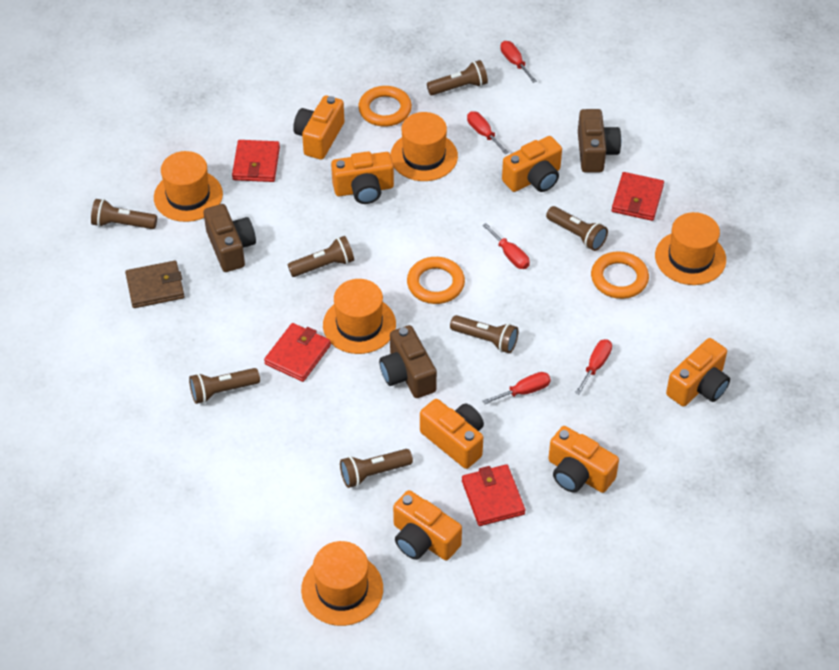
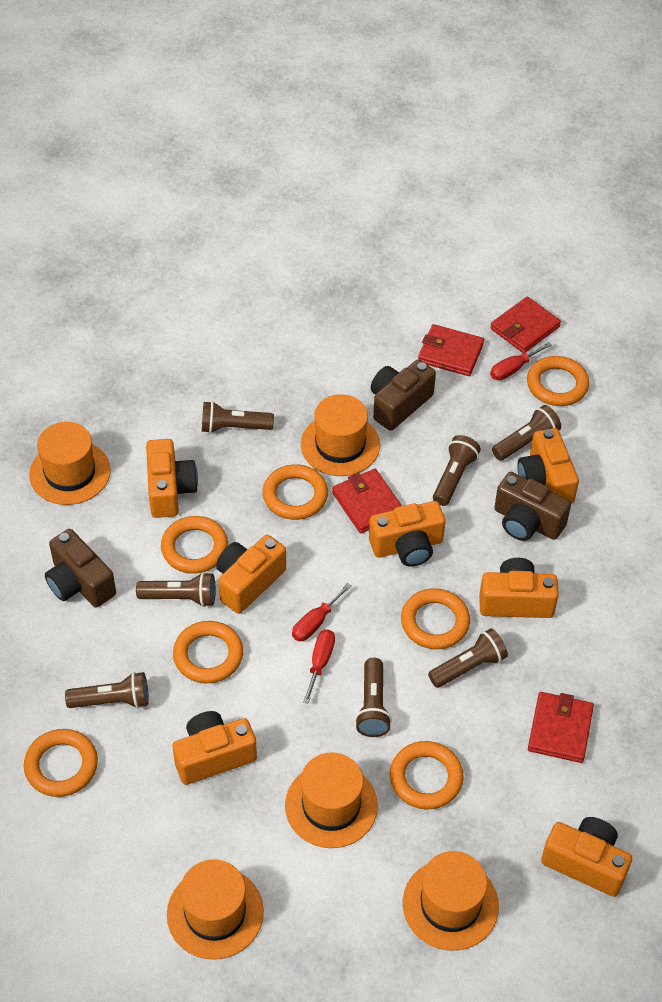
brown wallet: 1 -> 0
orange ring: 3 -> 7
red screwdriver: 5 -> 3

